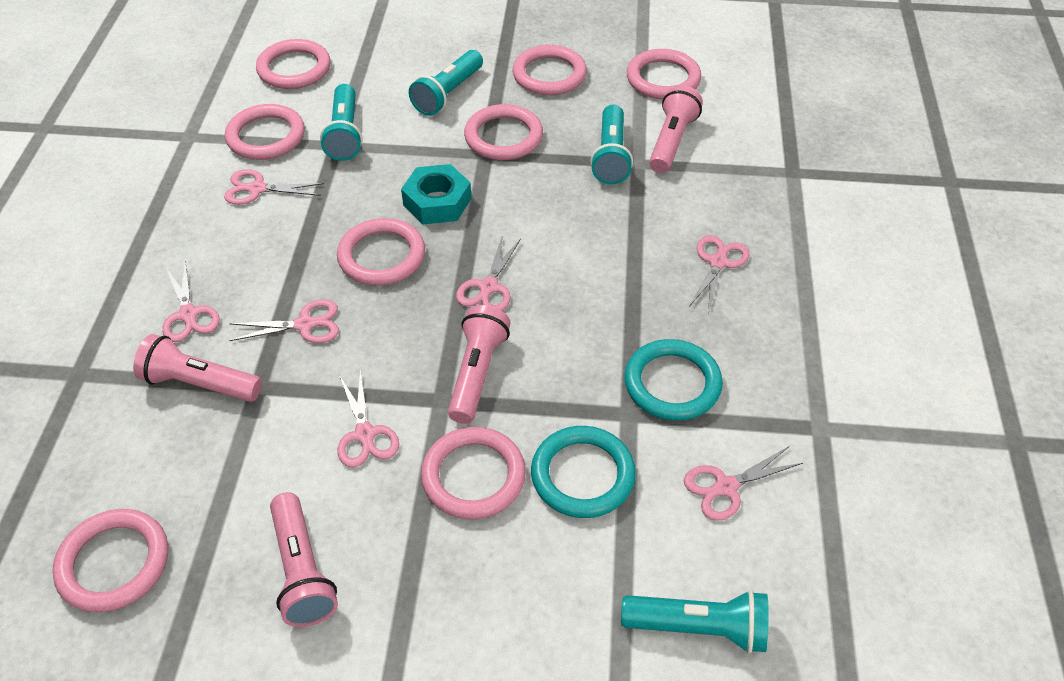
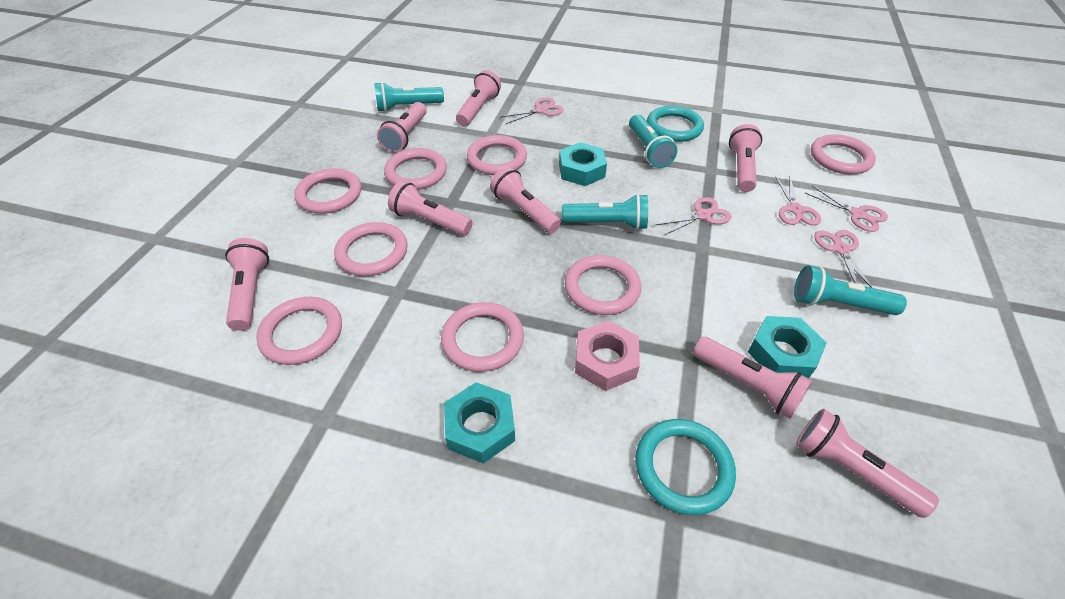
pink flashlight: 4 -> 8
pink nut: 0 -> 1
pink scissors: 7 -> 5
turquoise nut: 1 -> 3

